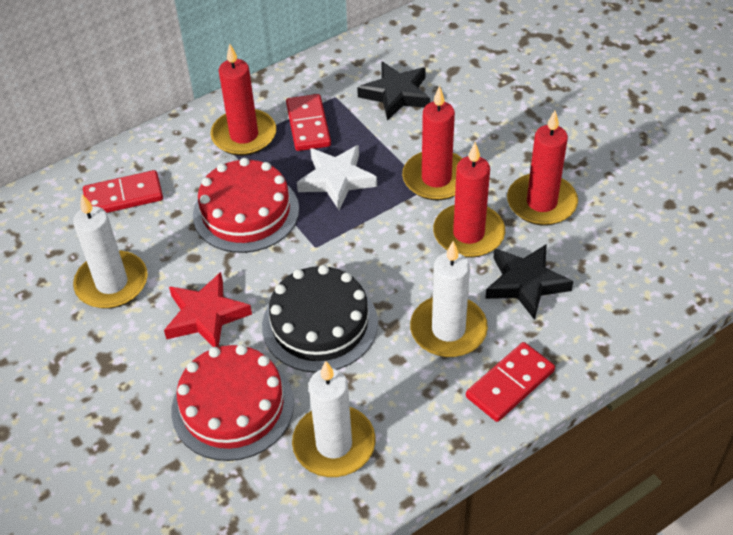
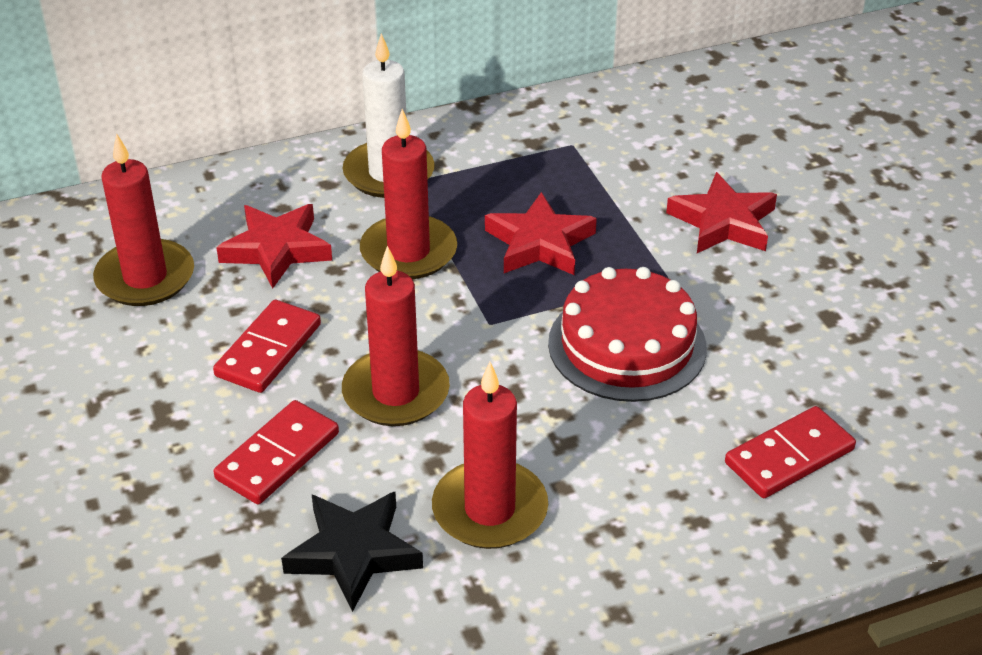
black cake: 1 -> 0
black star: 2 -> 1
red cake: 2 -> 1
red star: 1 -> 3
white candle: 3 -> 1
white star: 1 -> 0

